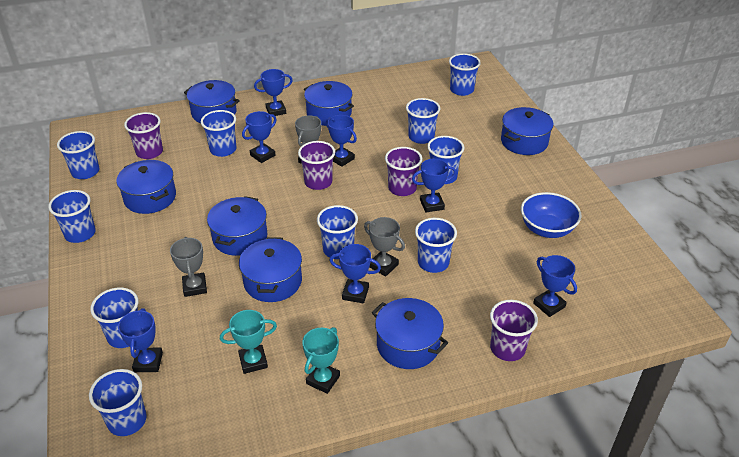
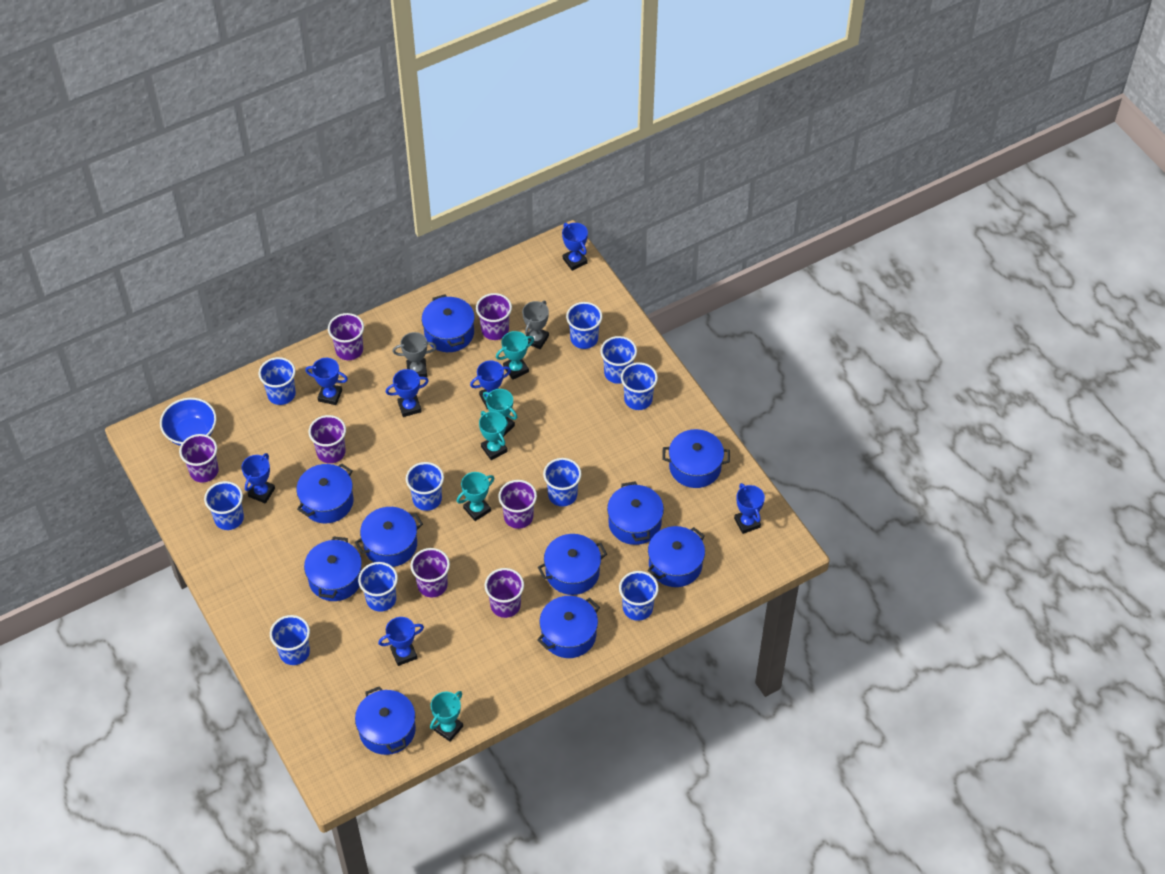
blue pot: 7 -> 10
grey trophy: 3 -> 2
purple cup: 4 -> 7
turquoise trophy: 2 -> 5

